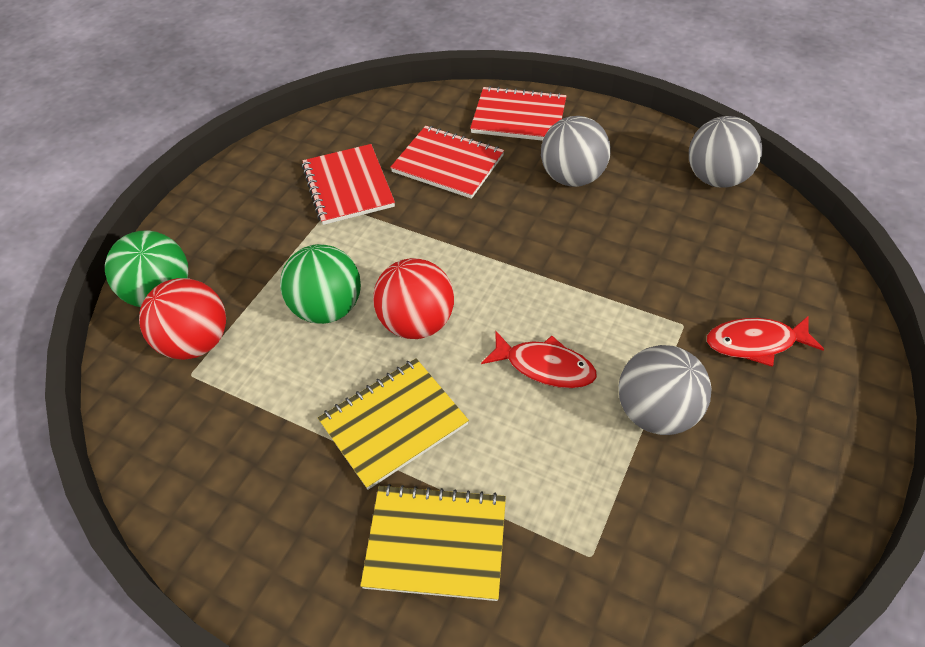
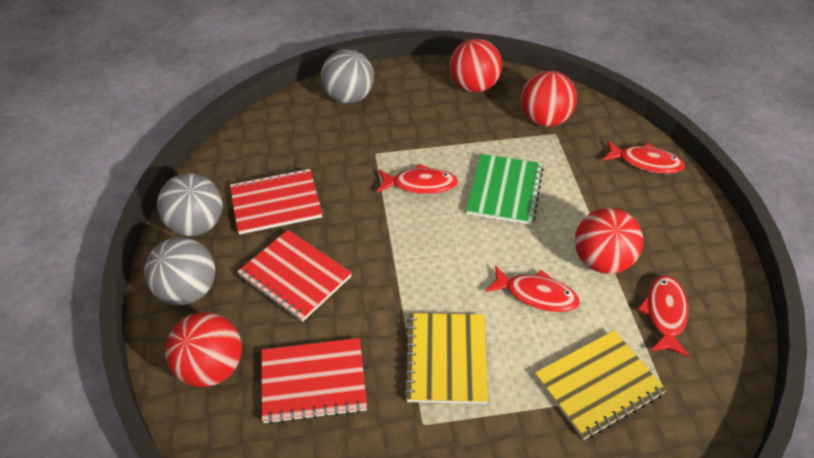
green ball: 2 -> 0
green notebook: 0 -> 1
red ball: 2 -> 4
red fish: 2 -> 4

